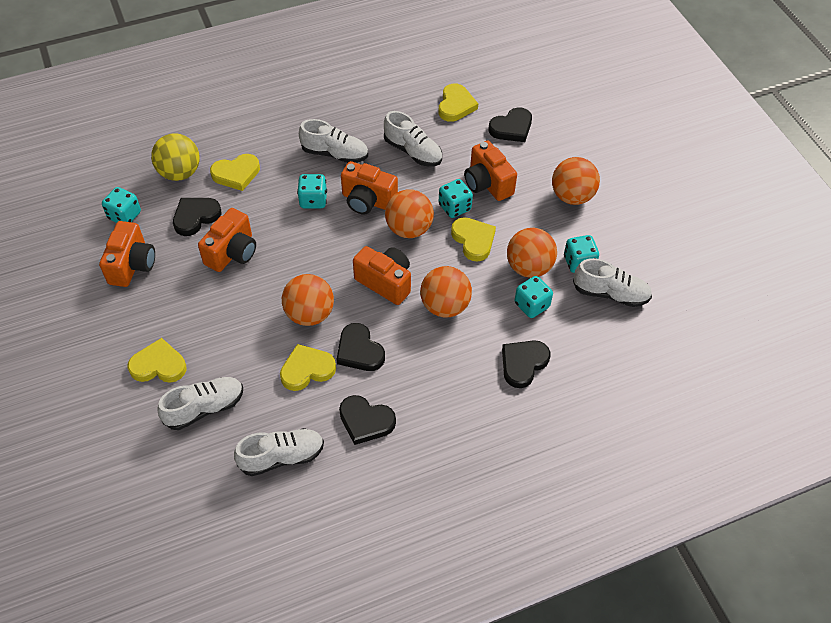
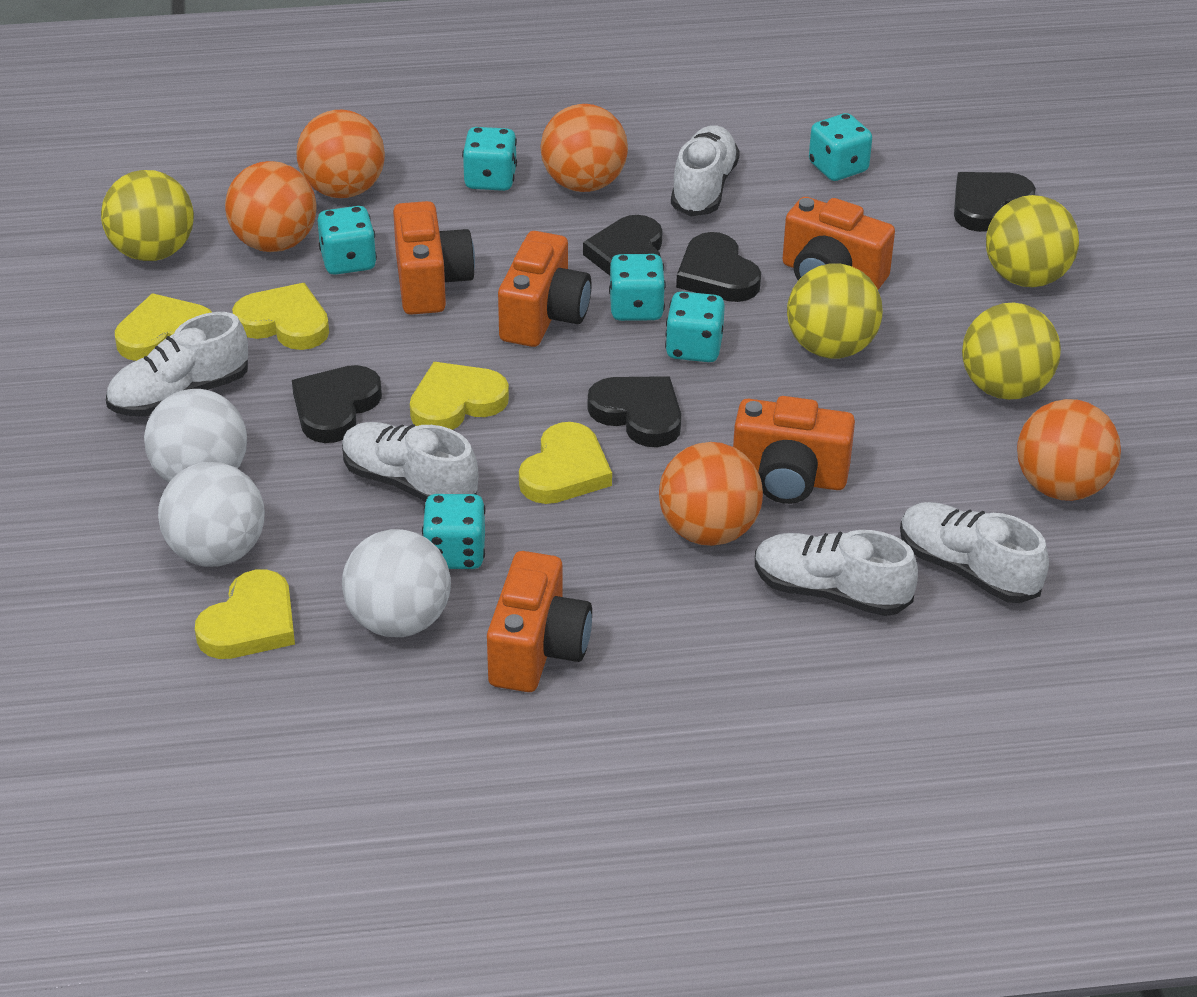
turquoise dice: 5 -> 6
white ball: 0 -> 3
yellow ball: 1 -> 4

